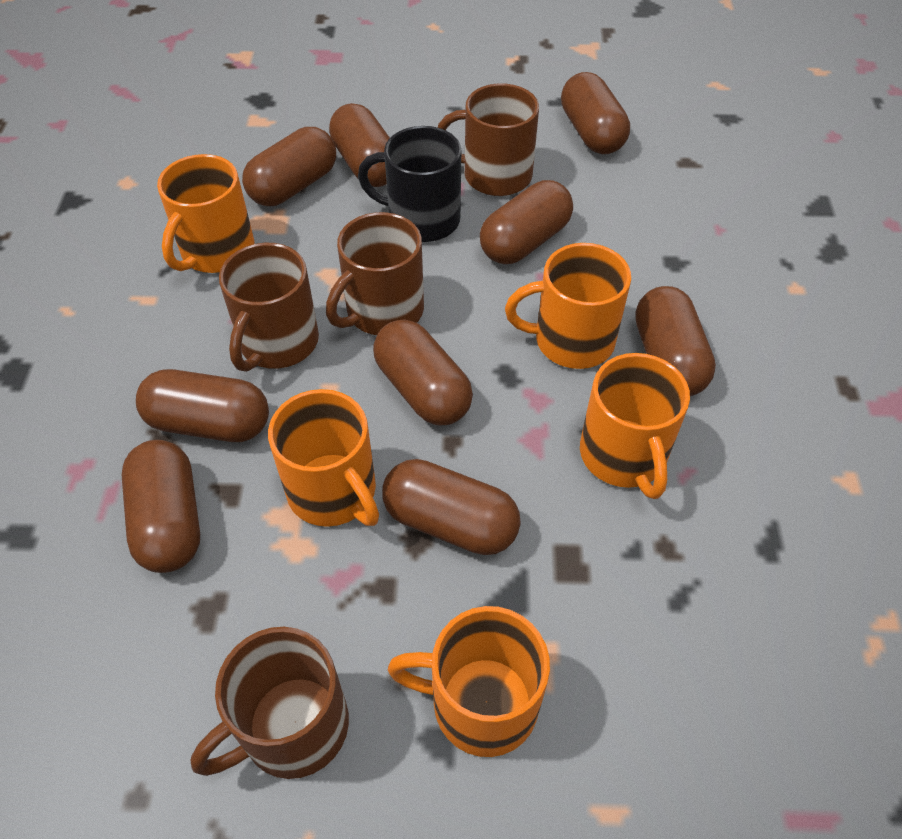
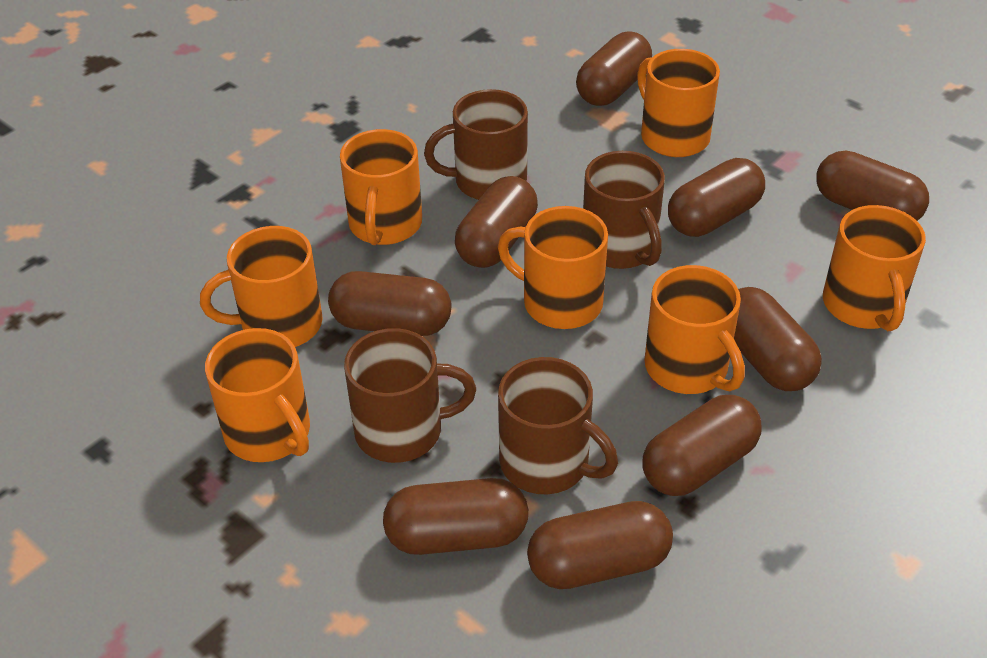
black mug: 1 -> 0
orange mug: 5 -> 7

